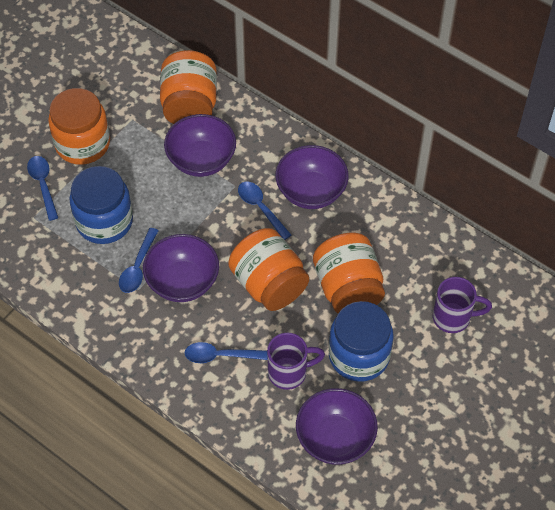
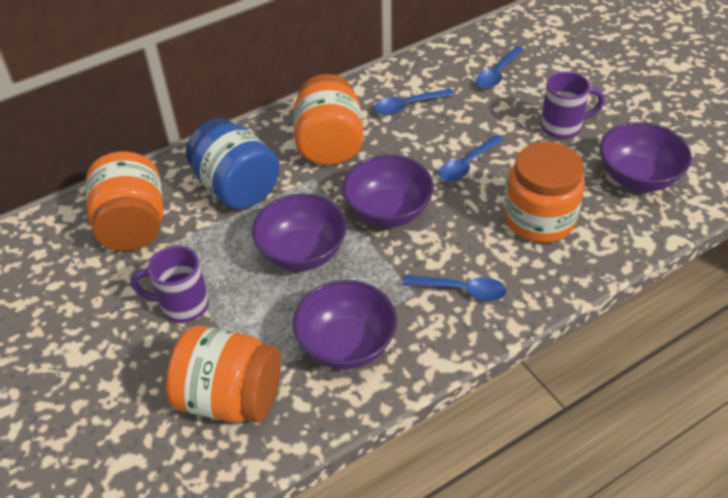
blue jar: 2 -> 1

